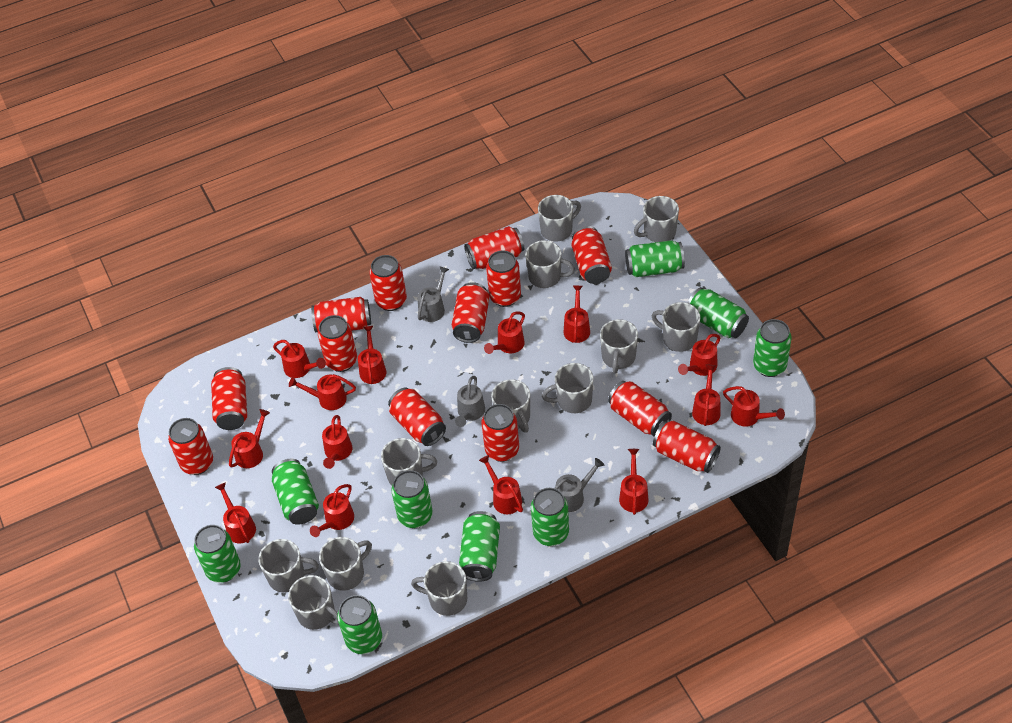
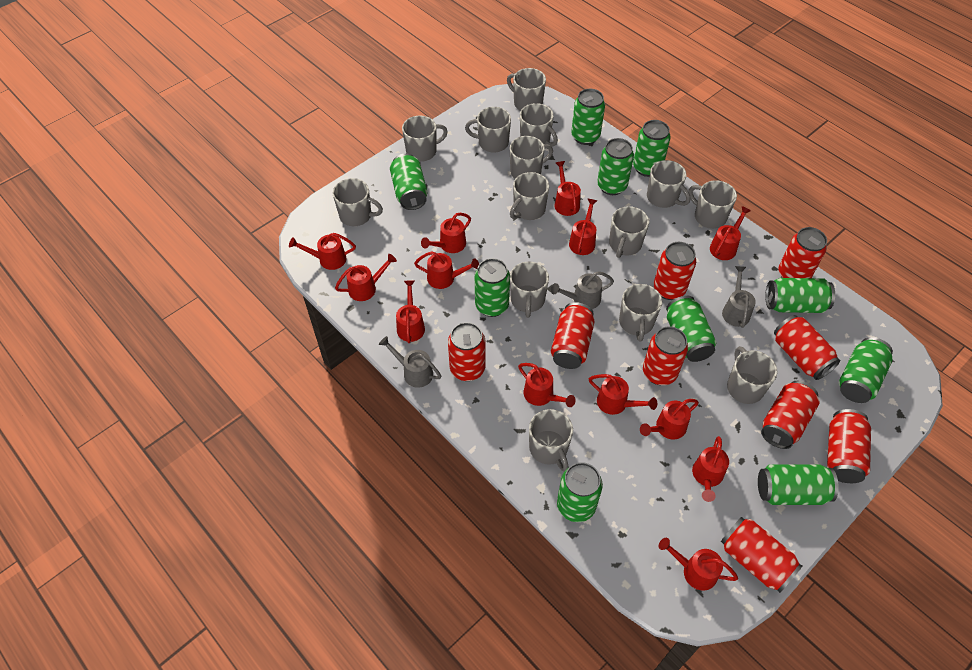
green can: 9 -> 10
grey mug: 12 -> 14
red can: 13 -> 9
red watering can: 14 -> 13

